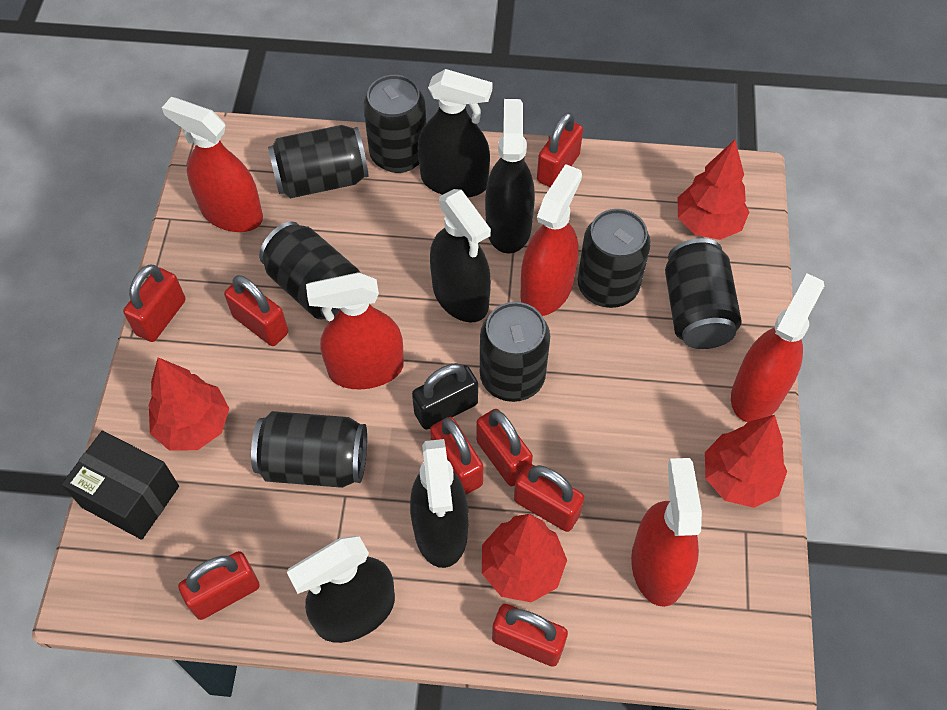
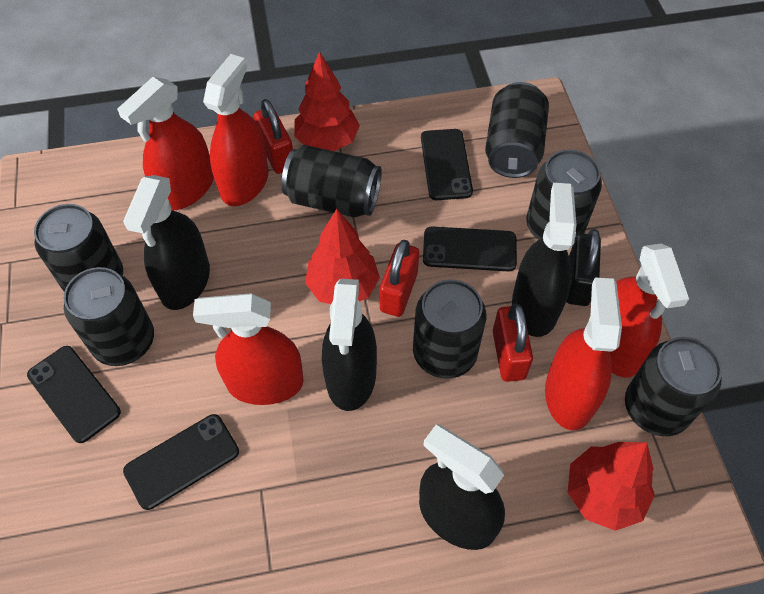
black box: 1 -> 0
black phone: 0 -> 4
black spray bottle: 5 -> 4
red padlock: 8 -> 3
red tree: 4 -> 3

